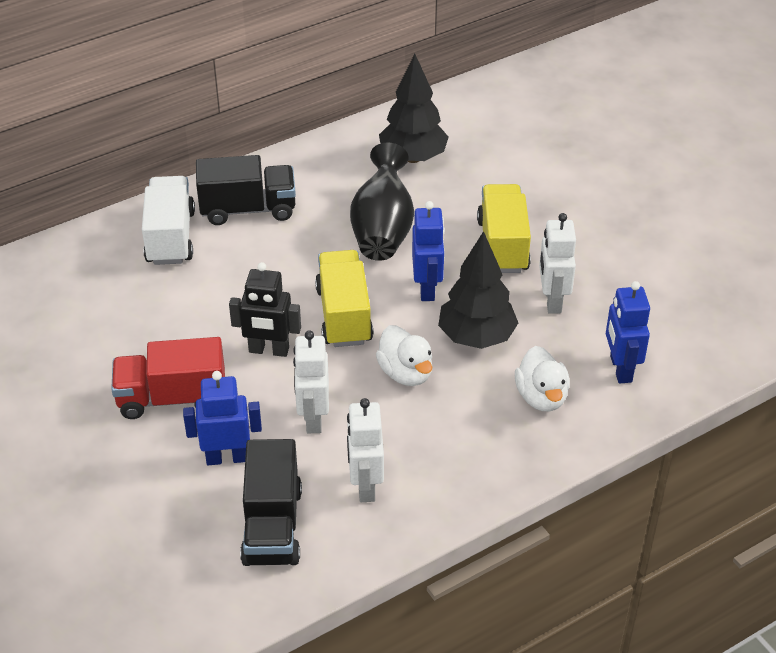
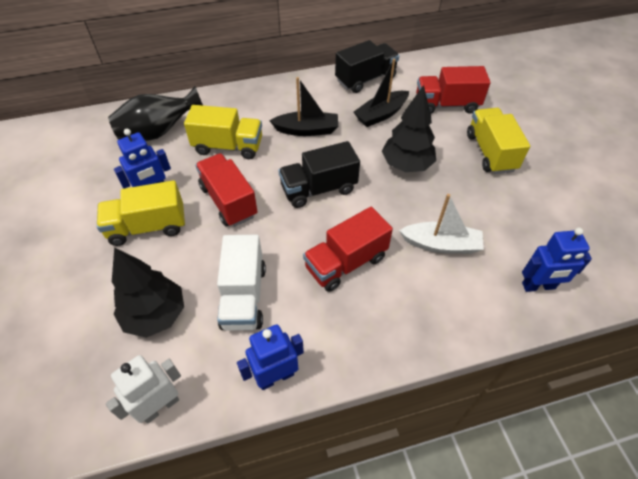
black boat: 0 -> 2
black robot: 1 -> 0
red truck: 1 -> 3
white boat: 0 -> 1
white duck: 2 -> 0
white robot: 3 -> 1
yellow truck: 2 -> 3

